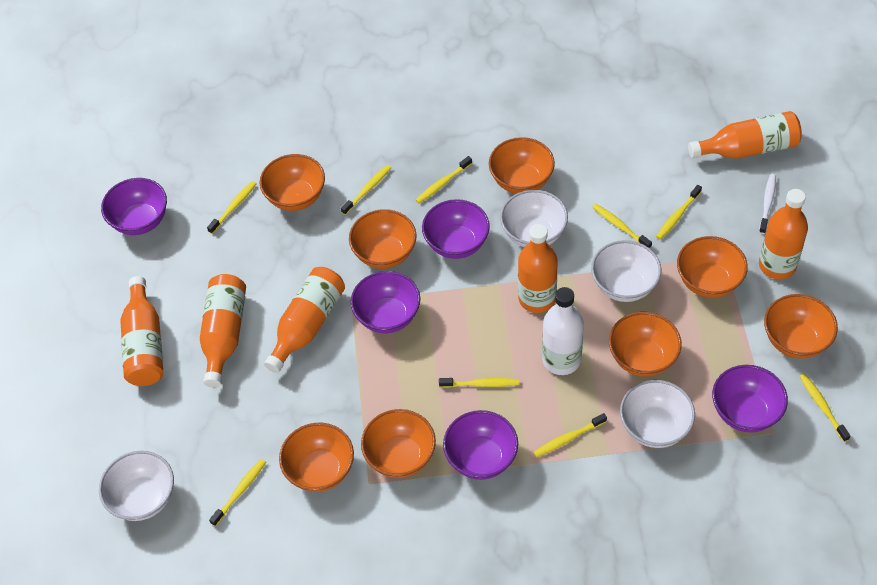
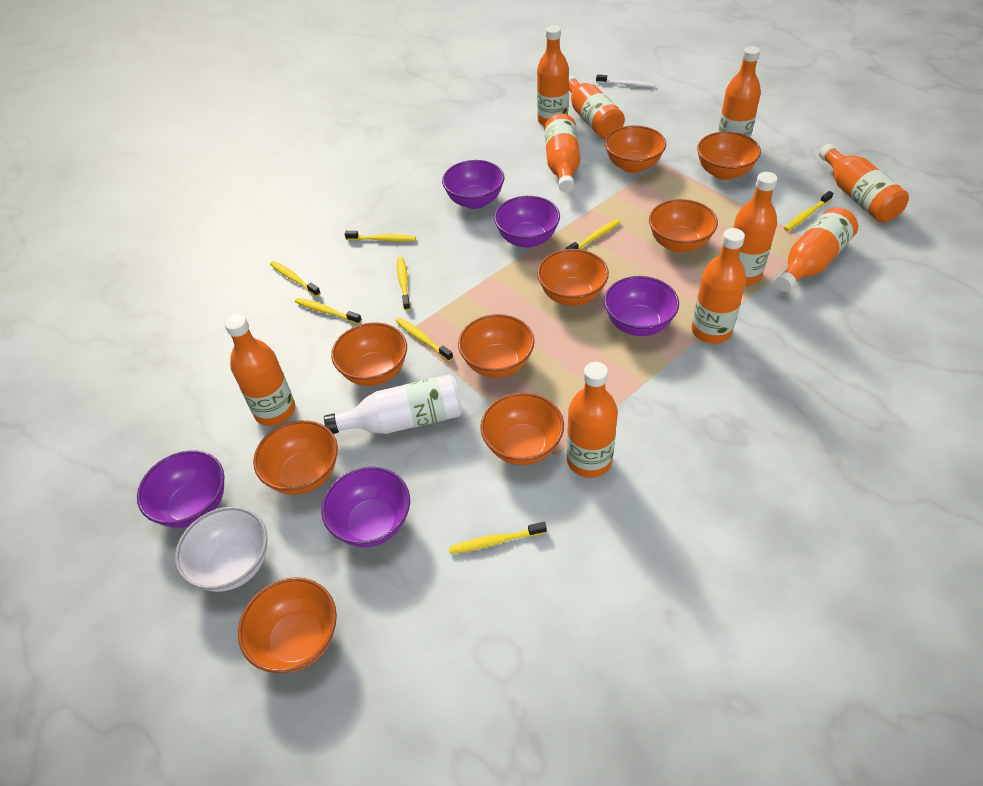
orange bottle: 6 -> 10
orange bowl: 8 -> 9
white bowl: 4 -> 1
yellow toothbrush: 9 -> 8

